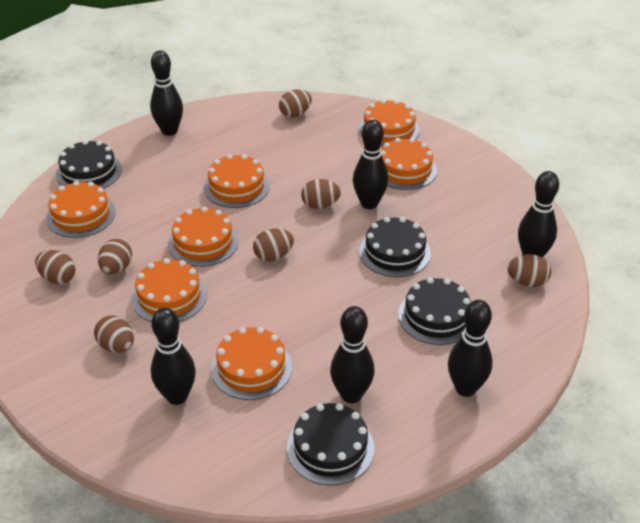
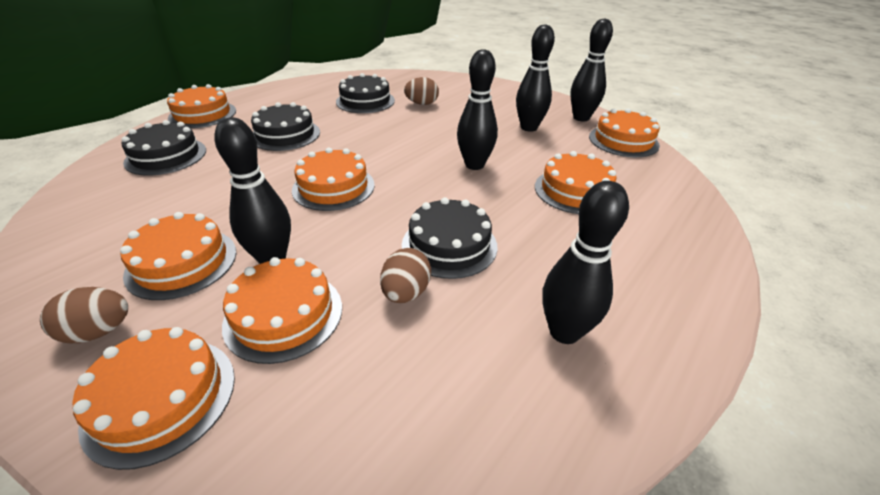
black bowling pin: 6 -> 5
brown egg: 7 -> 3

